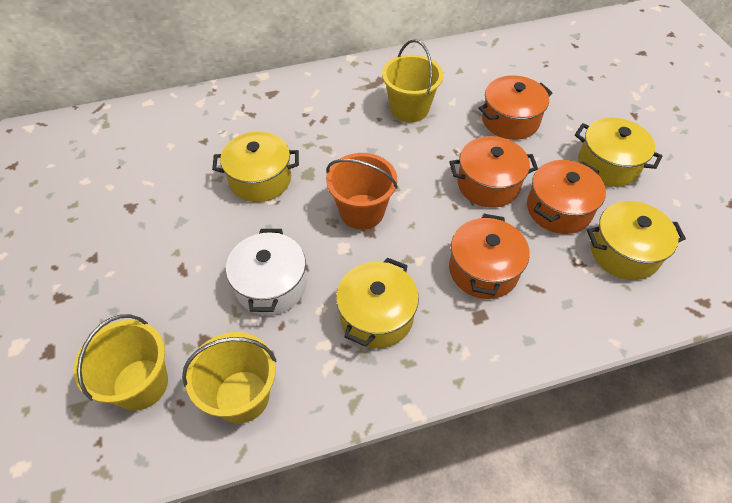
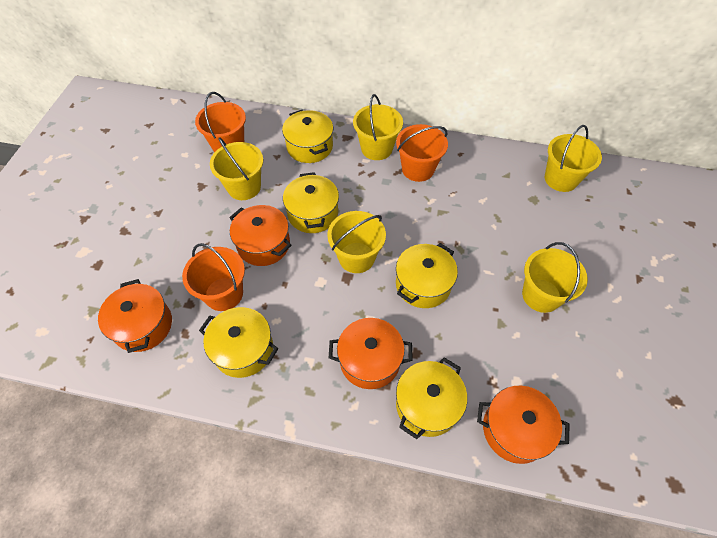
orange bucket: 1 -> 3
white pot: 1 -> 0
yellow bucket: 3 -> 5
yellow pot: 4 -> 5

